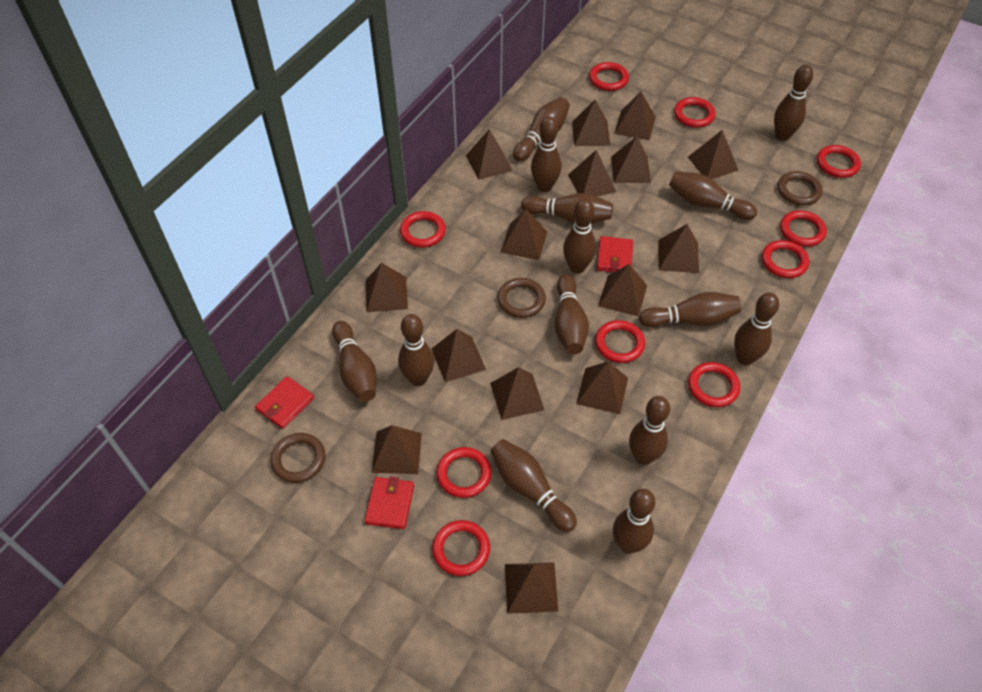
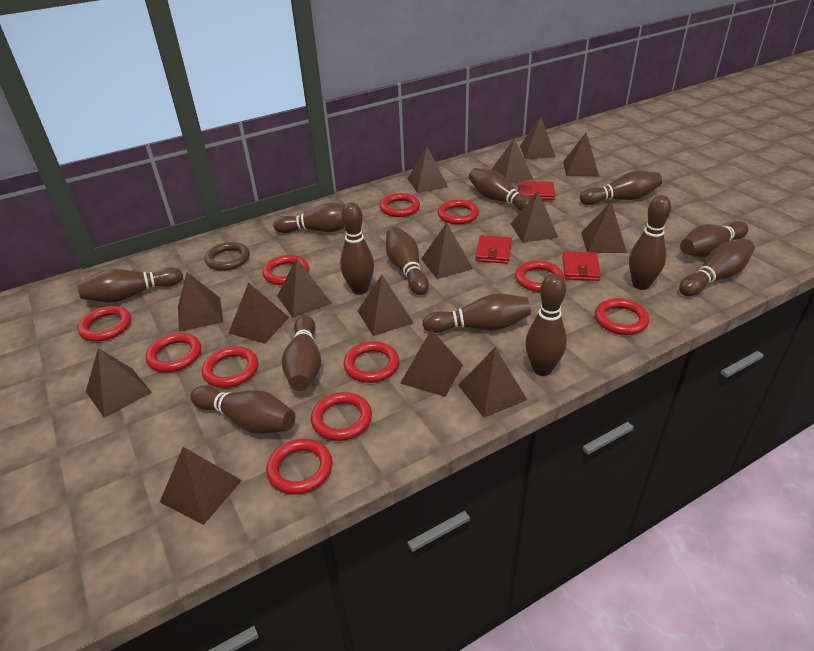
brown bowling pin: 14 -> 13
brown ring: 3 -> 1
red ring: 10 -> 11

